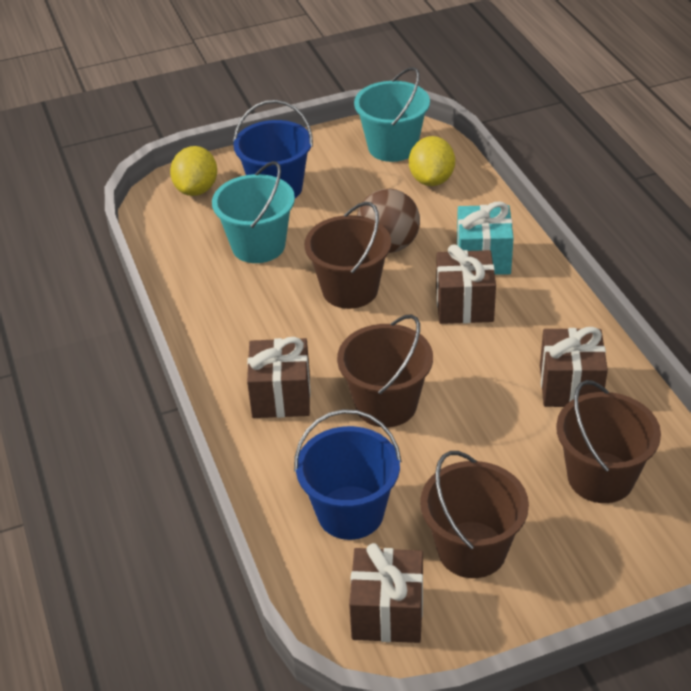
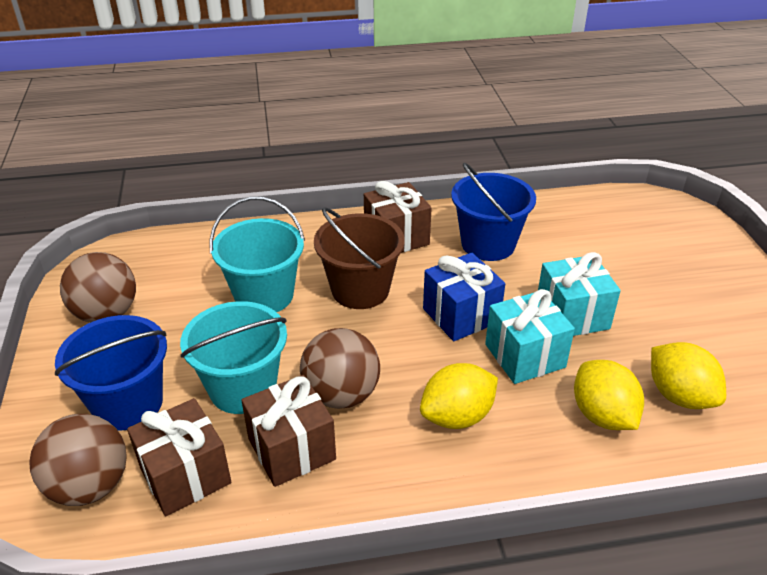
blue gift: 0 -> 1
brown ball: 1 -> 3
brown bucket: 4 -> 1
brown gift: 4 -> 3
turquoise gift: 1 -> 2
yellow lemon: 2 -> 3

